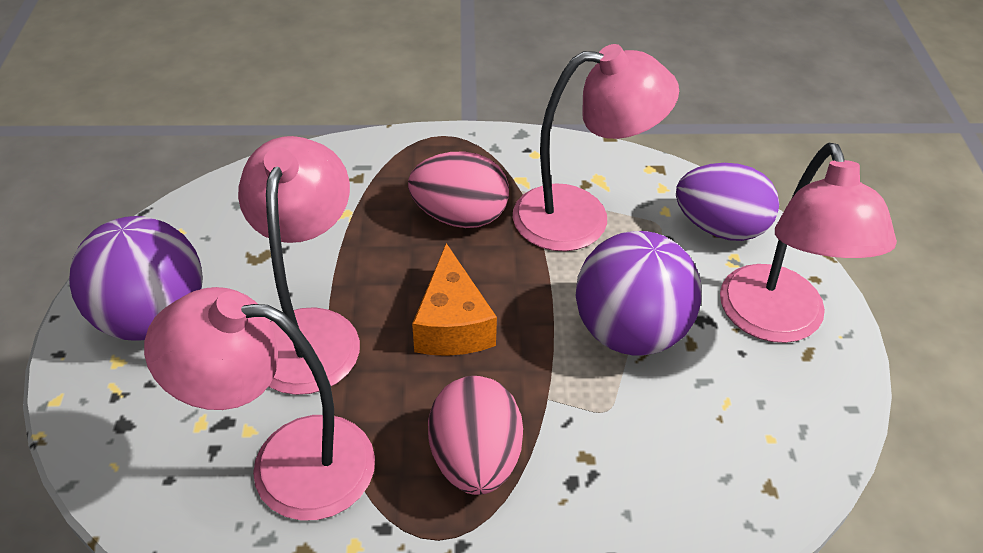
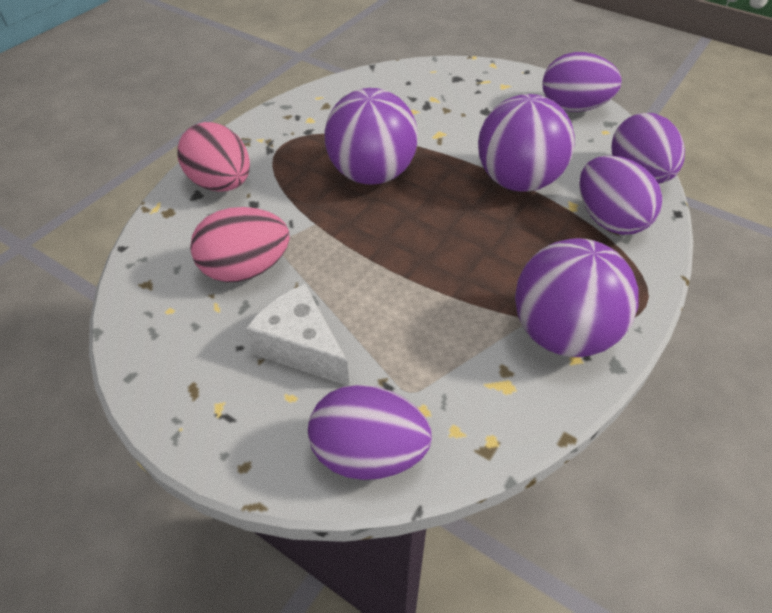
orange cheese: 1 -> 0
pink lamp: 4 -> 0
purple ball: 2 -> 3
purple egg: 1 -> 4
white cheese: 0 -> 1

